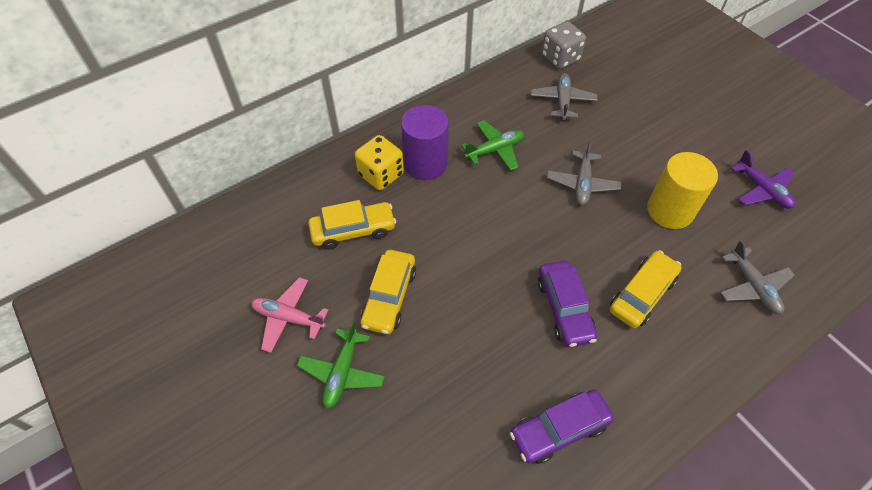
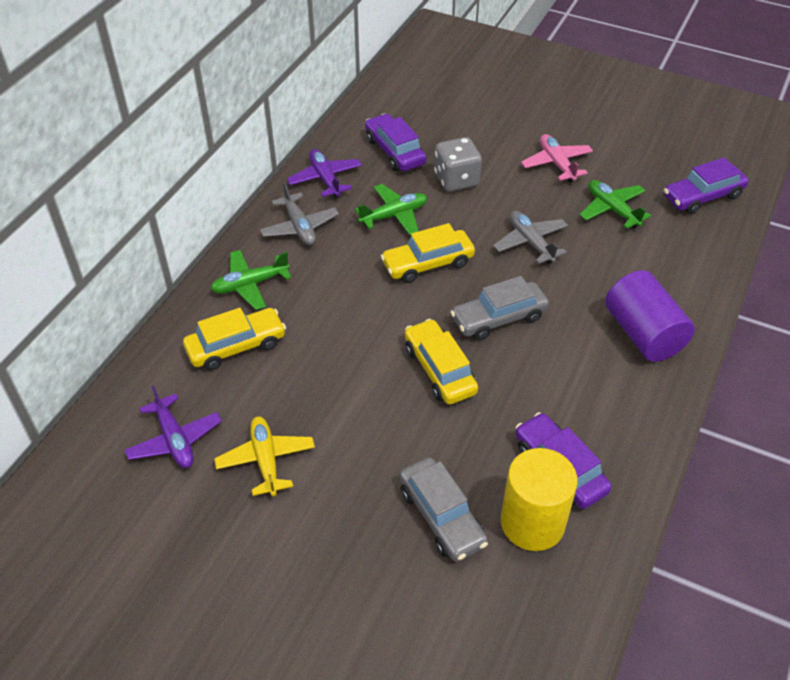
green plane: 2 -> 3
grey car: 0 -> 2
grey plane: 3 -> 2
purple car: 2 -> 3
purple plane: 1 -> 2
yellow dice: 1 -> 0
yellow plane: 0 -> 1

